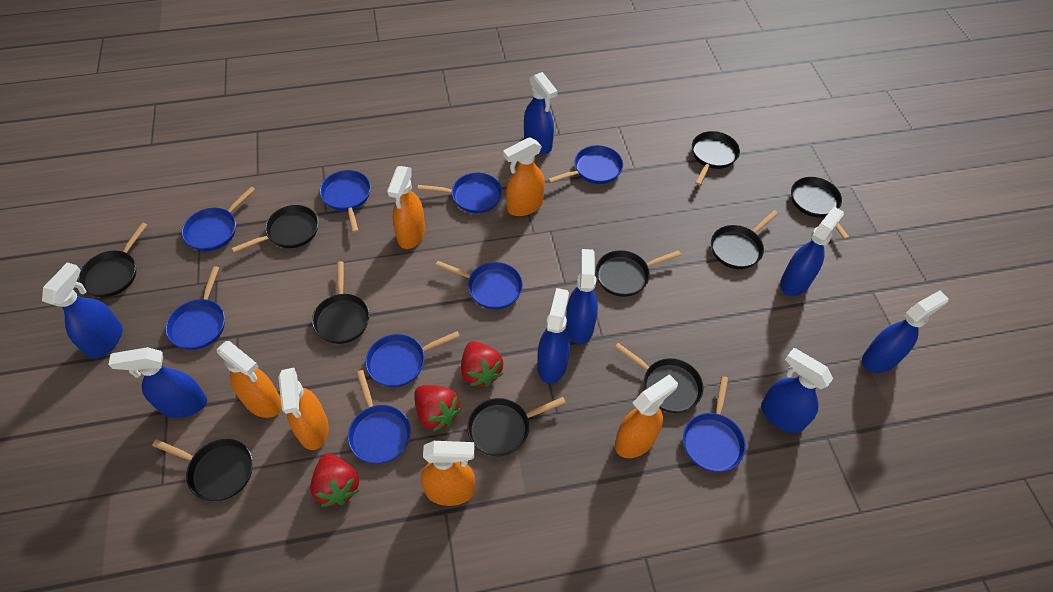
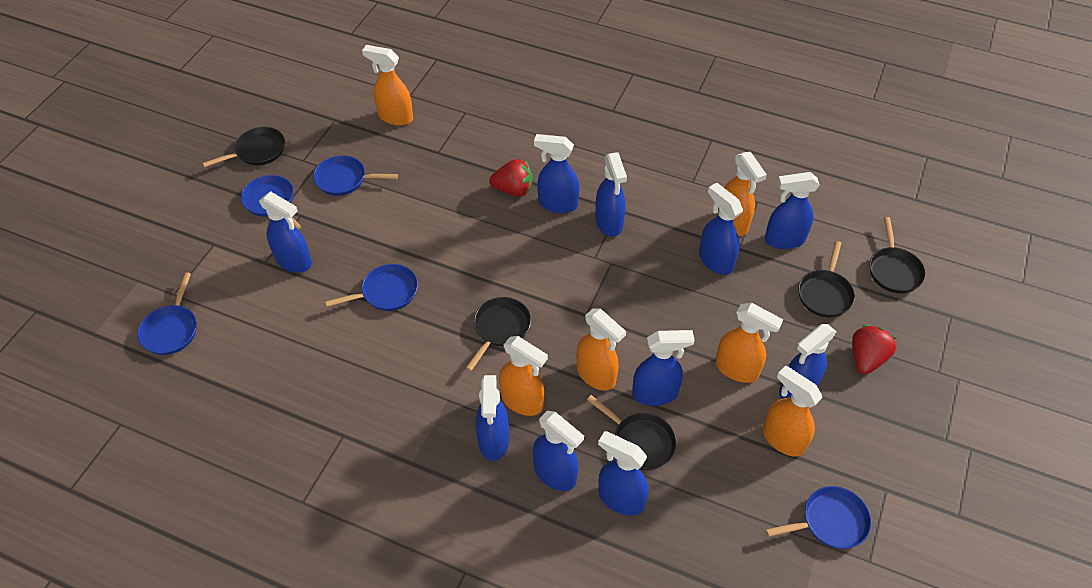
black pan: 10 -> 5
blue pan: 9 -> 5
blue spray bottle: 8 -> 10
red strawberry: 3 -> 2

